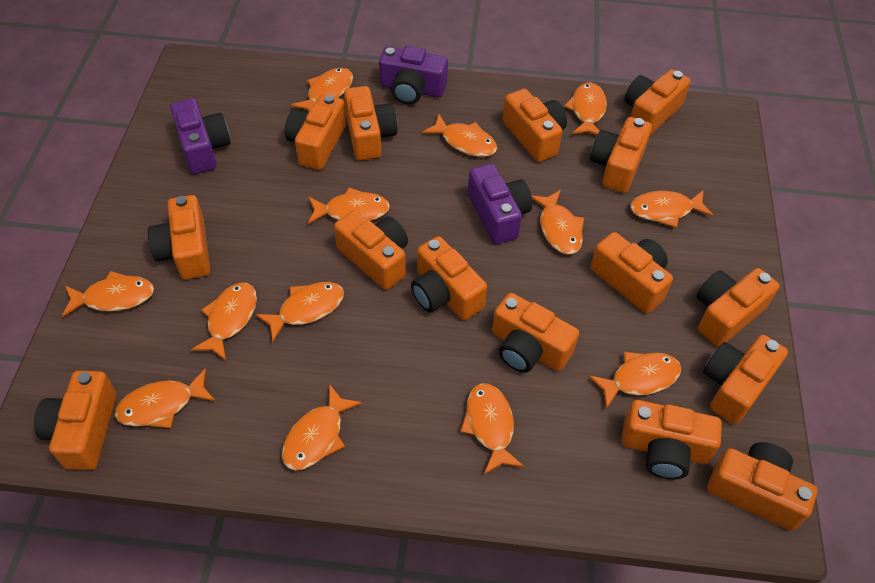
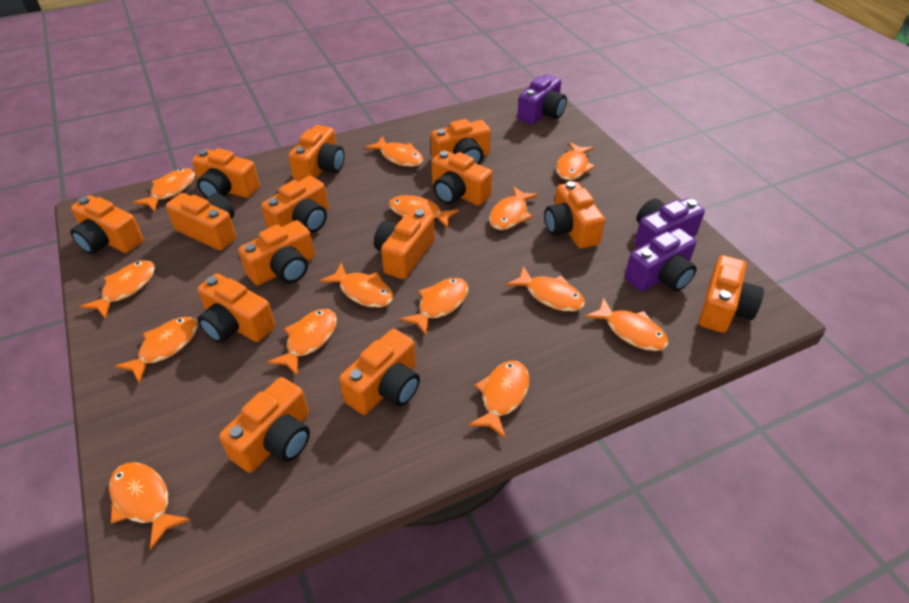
orange camera: 15 -> 14
orange fish: 13 -> 14

